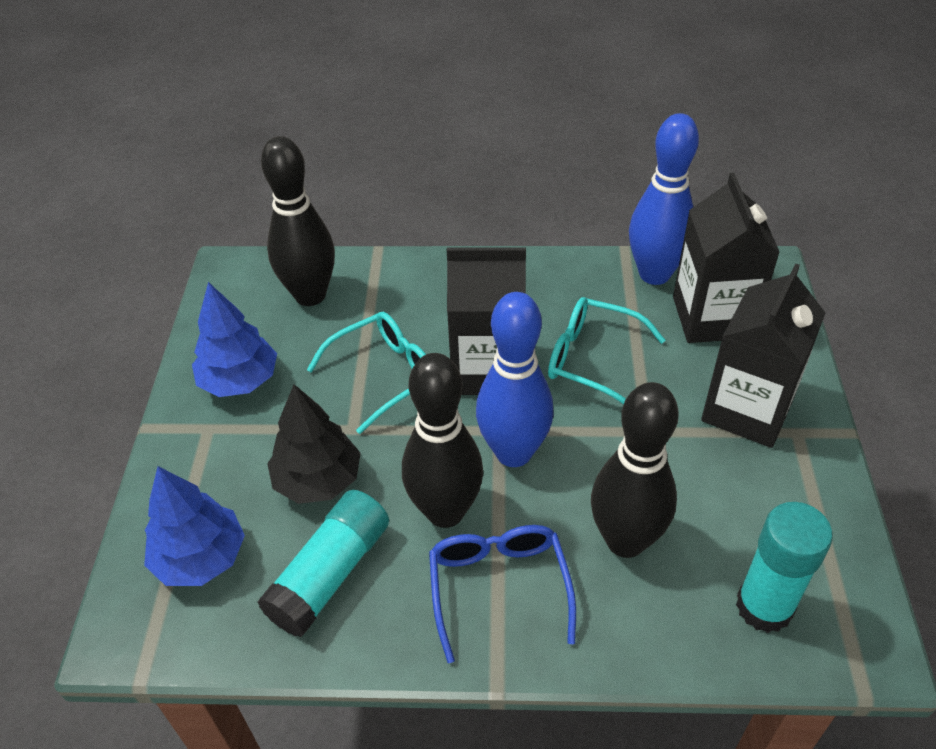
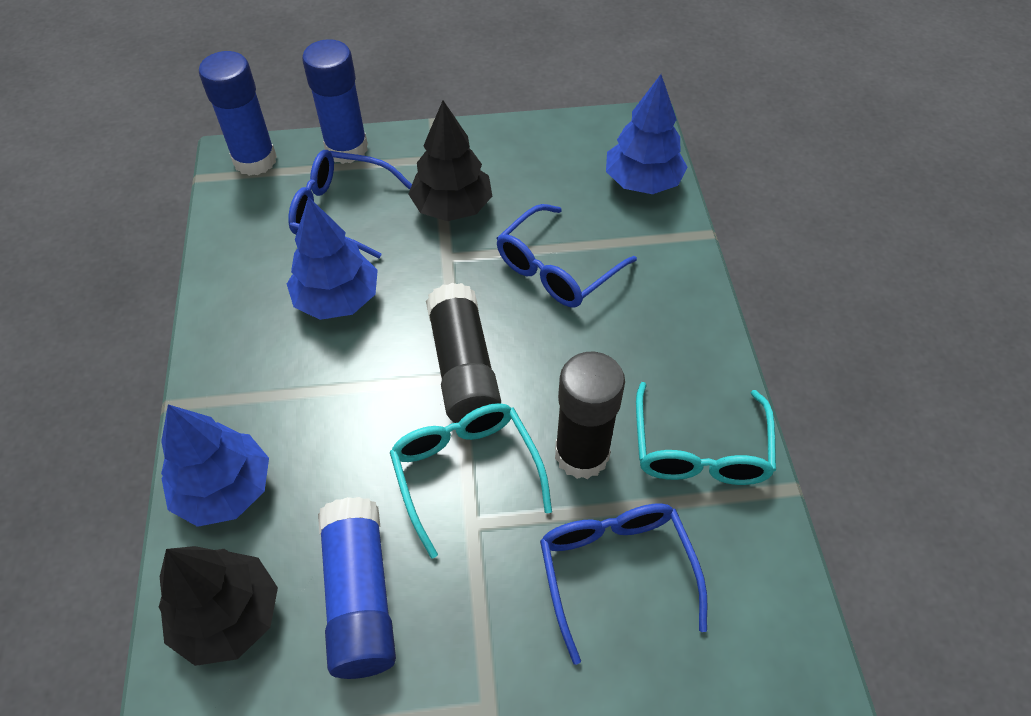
black bowling pin: 3 -> 0
black carton: 3 -> 0
black glue stick: 0 -> 2
black tree: 1 -> 2
blue bowling pin: 2 -> 0
blue glasses: 1 -> 3
blue glue stick: 0 -> 3
blue tree: 2 -> 3
turquoise glue stick: 2 -> 0

